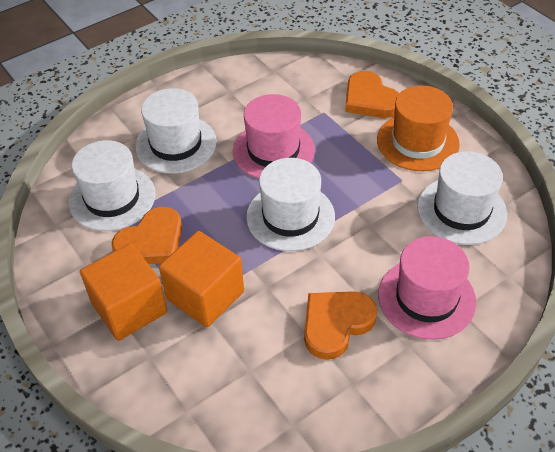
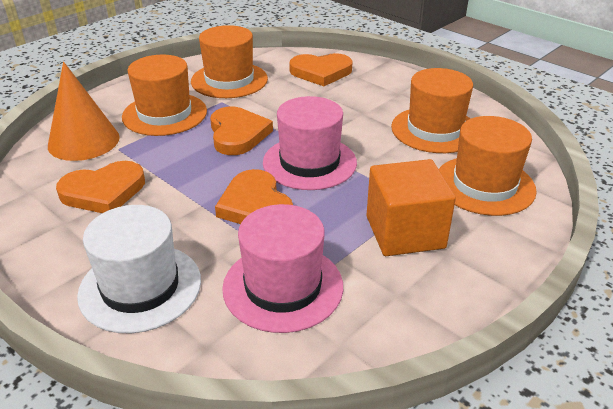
orange cone: 0 -> 1
orange cube: 2 -> 1
orange hat: 1 -> 4
orange heart: 3 -> 4
white hat: 4 -> 1

